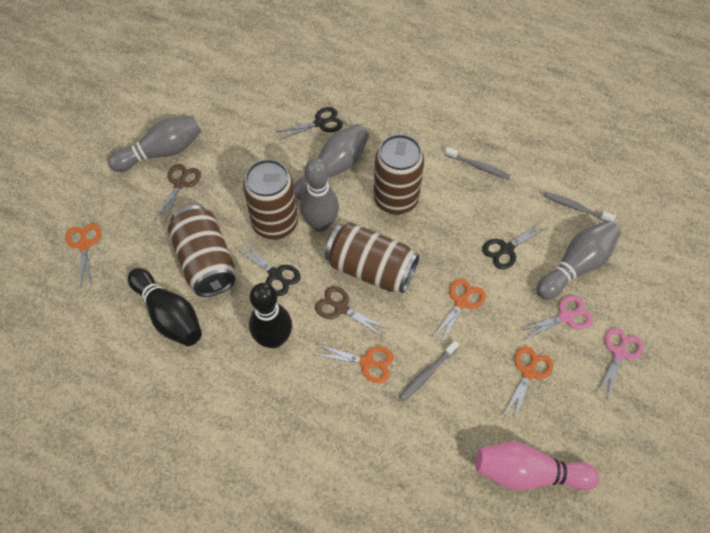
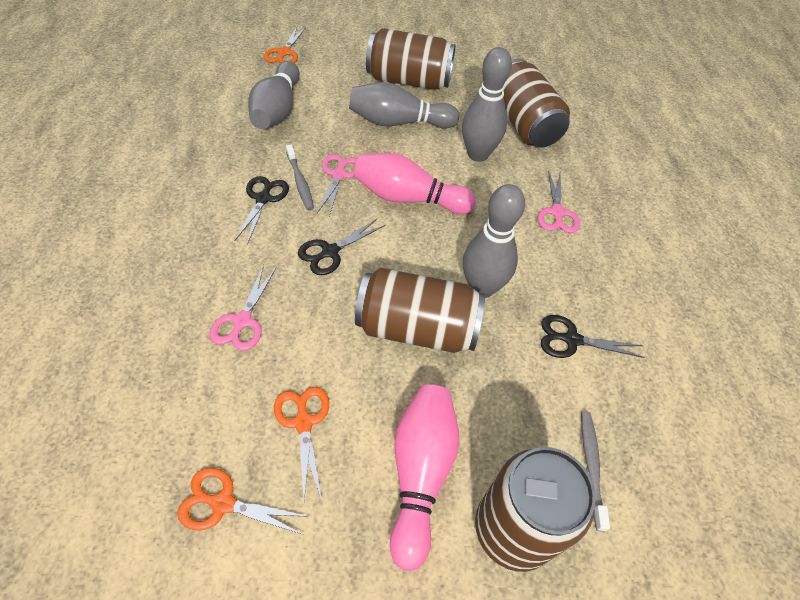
black bowling pin: 2 -> 0
brown scissors: 2 -> 0
grey toothbrush: 3 -> 2
orange scissors: 4 -> 3
pink bowling pin: 1 -> 2
pink scissors: 2 -> 3

